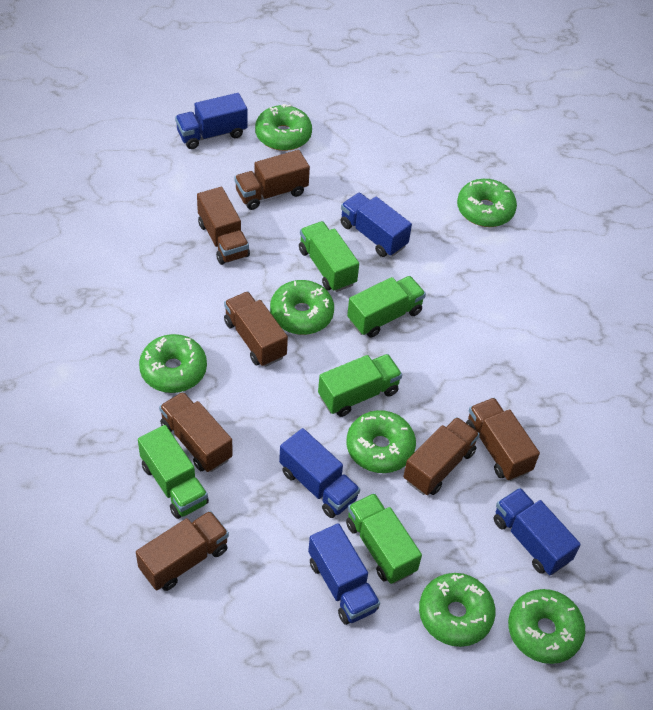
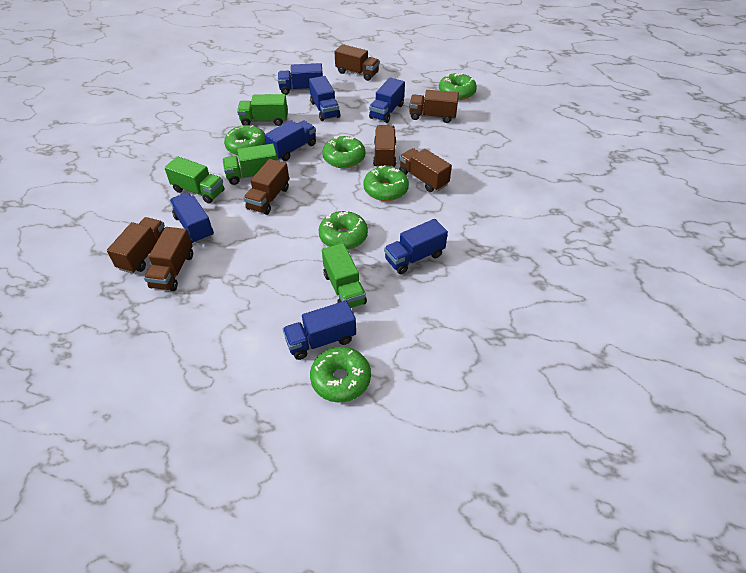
blue truck: 5 -> 7
green donut: 7 -> 6
green truck: 5 -> 4

